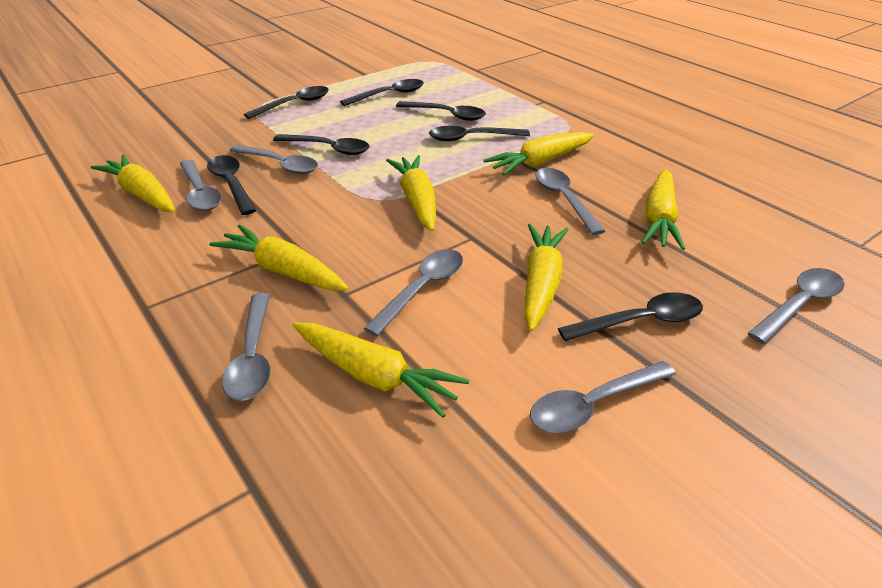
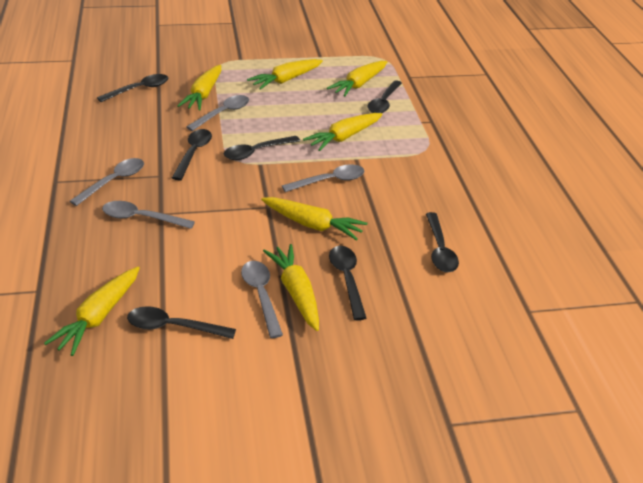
grey spoon: 7 -> 5

